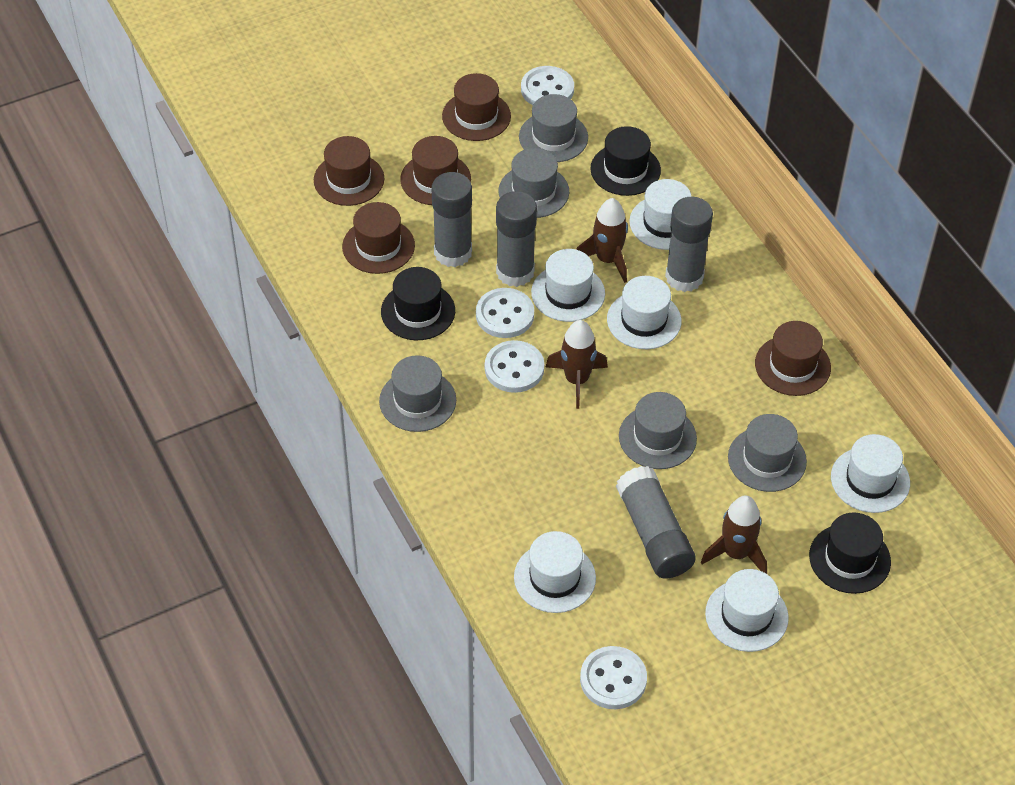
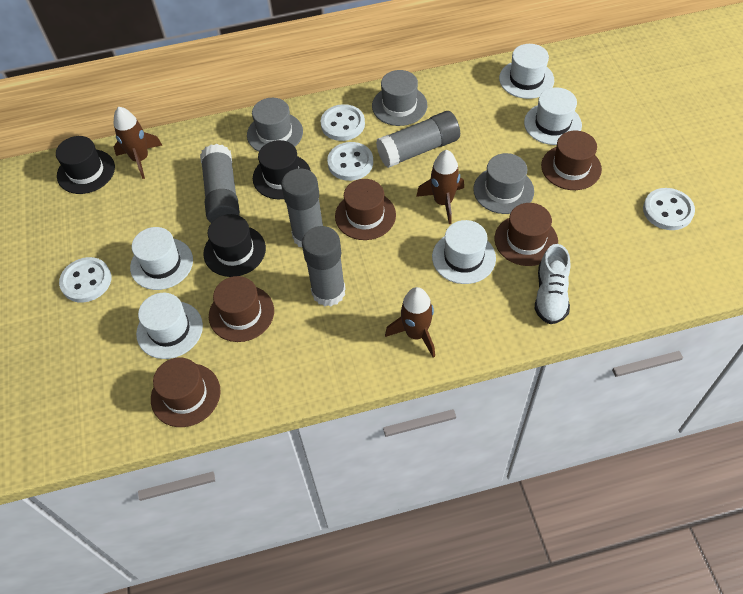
grey hat: 5 -> 3
white hat: 6 -> 5
white shoe: 0 -> 1

